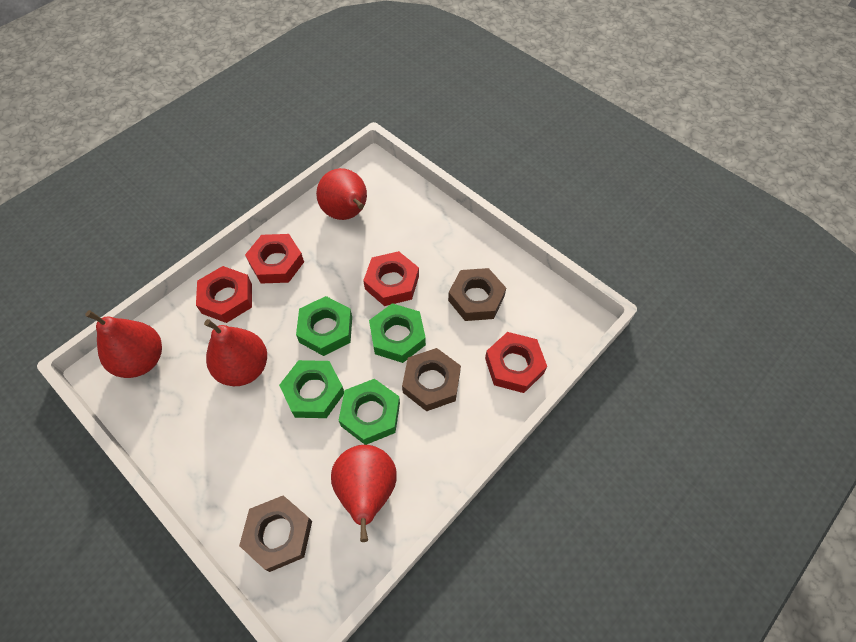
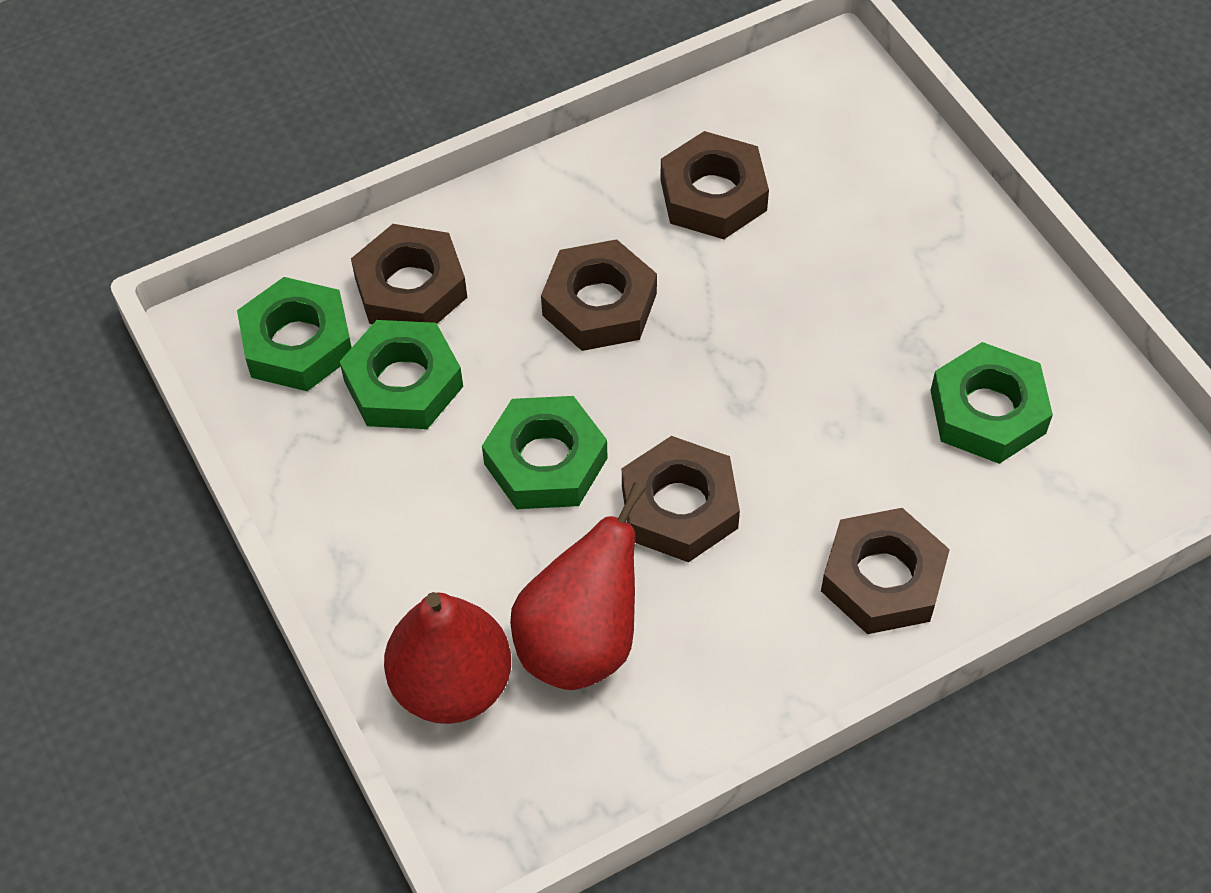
brown nut: 3 -> 5
red nut: 4 -> 0
red pear: 4 -> 2

